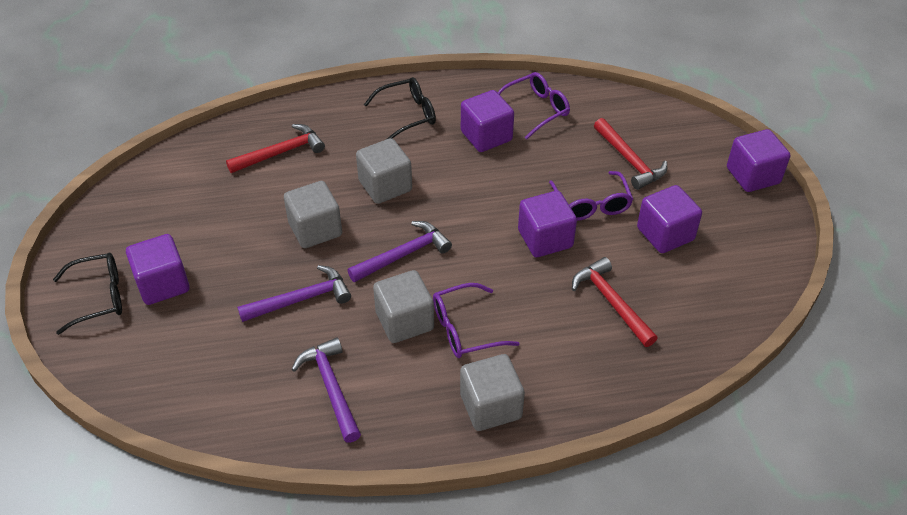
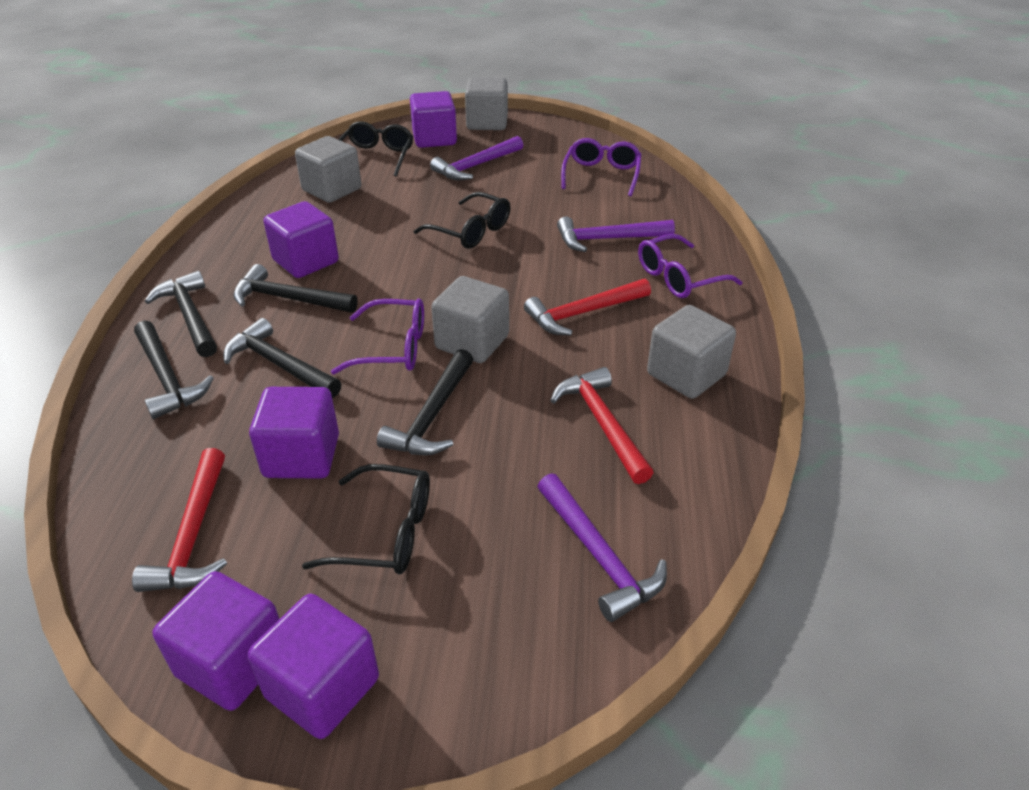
black glasses: 2 -> 3
black hammer: 0 -> 5

